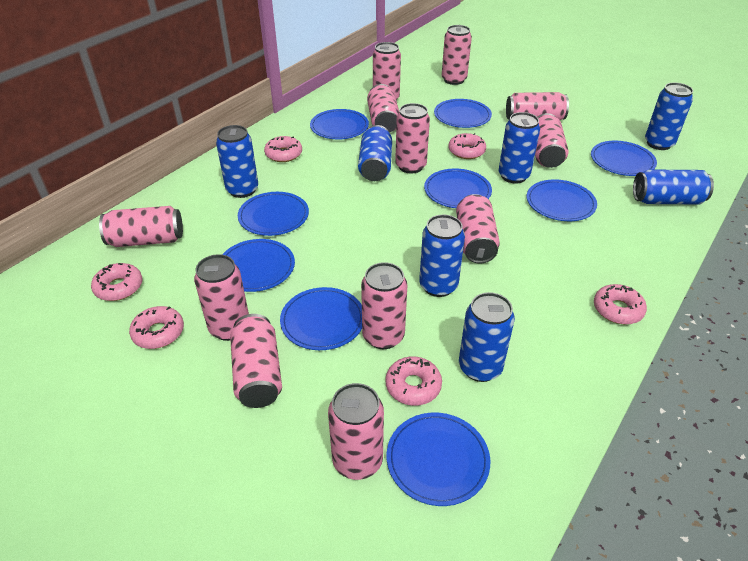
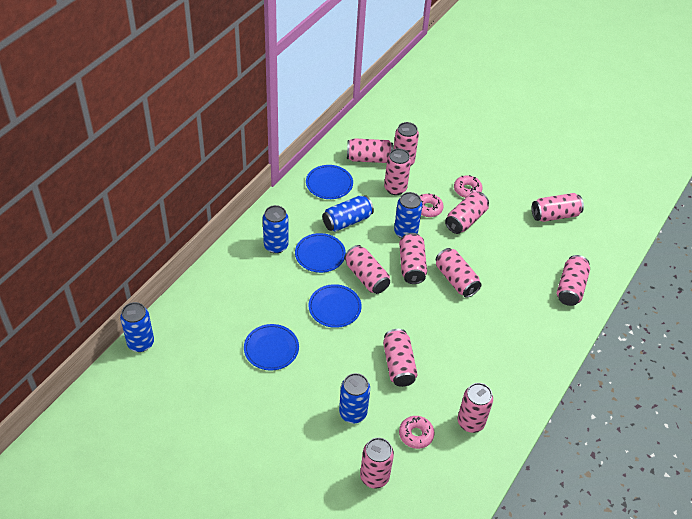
blue can: 7 -> 5
blue plate: 9 -> 4
pink donut: 6 -> 3

